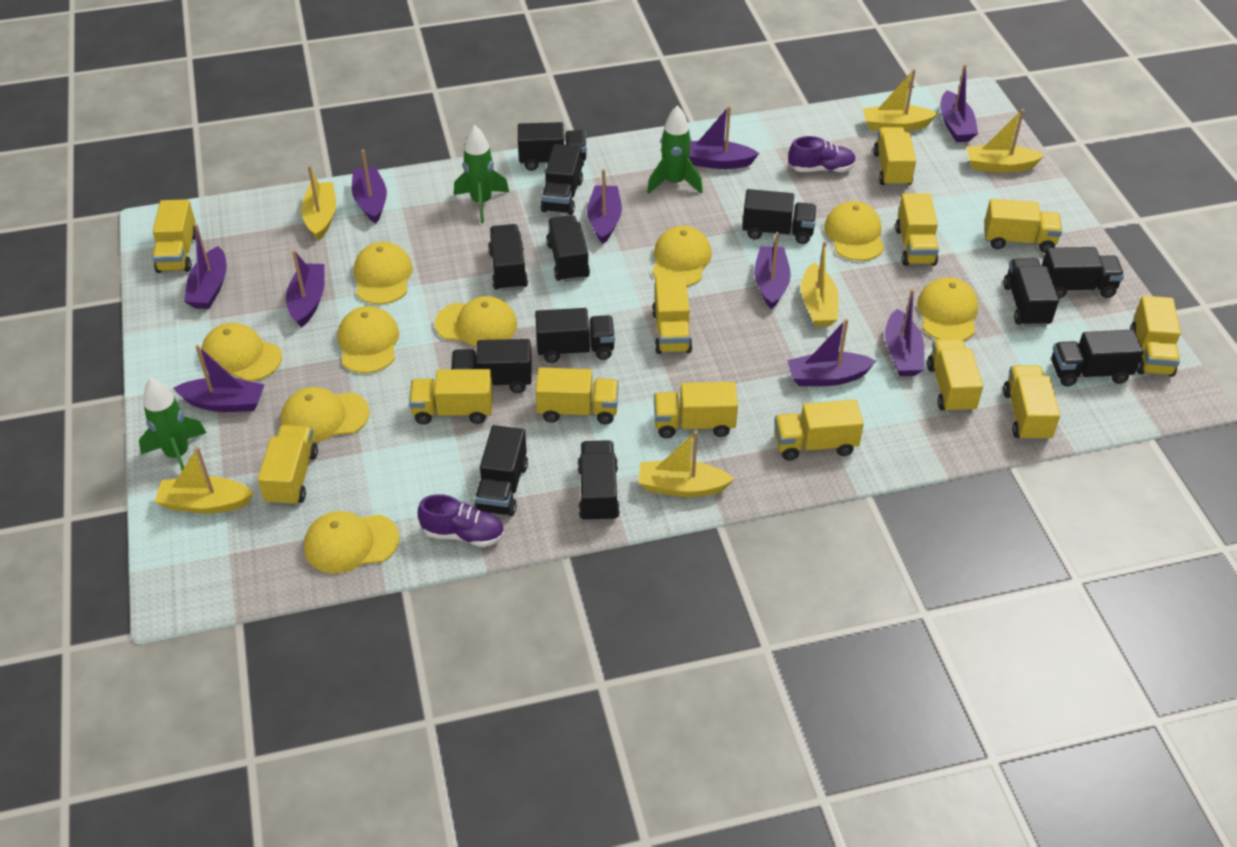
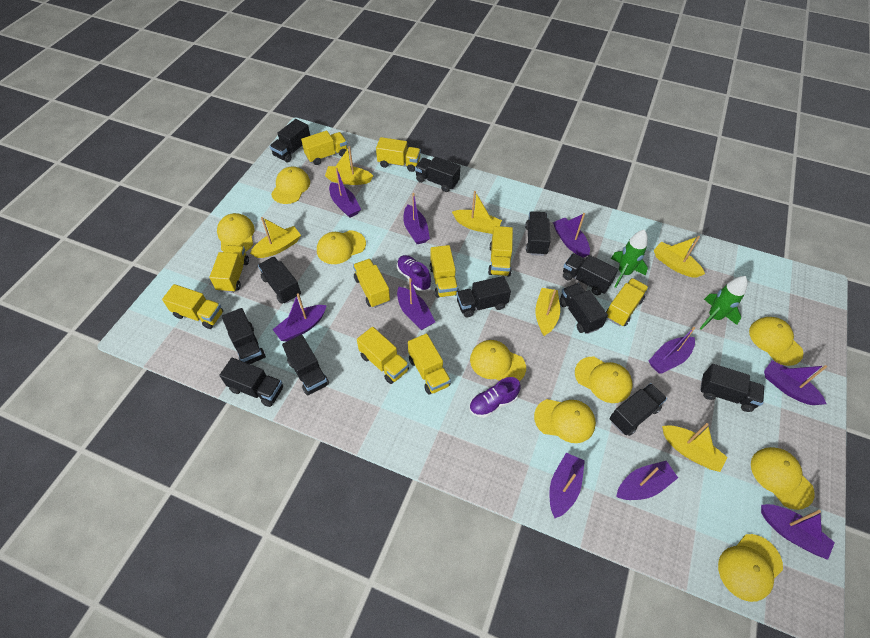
green rocket: 3 -> 2
yellow truck: 13 -> 10

